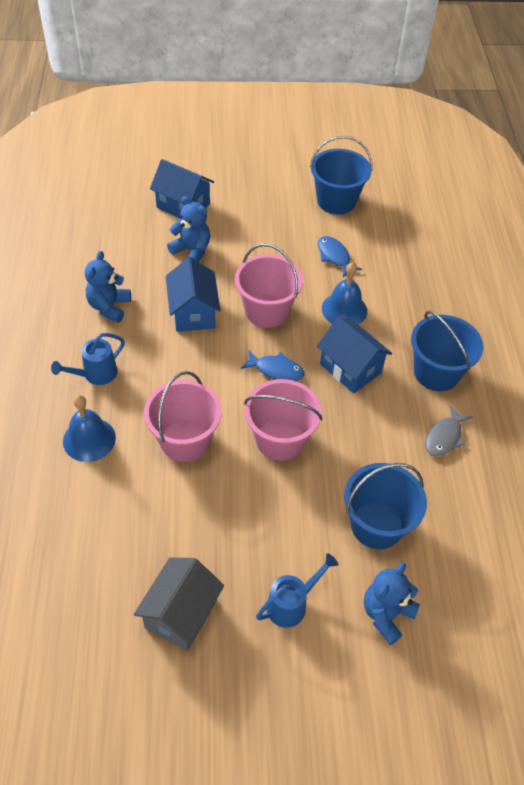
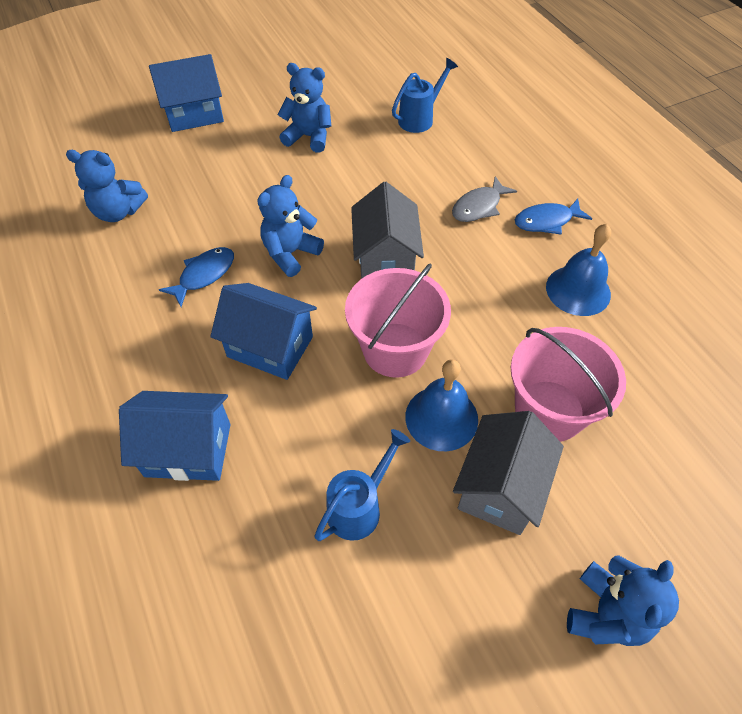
blue bucket: 3 -> 0
blue teddy bear: 3 -> 4
grey house: 1 -> 2
pink bucket: 3 -> 2

